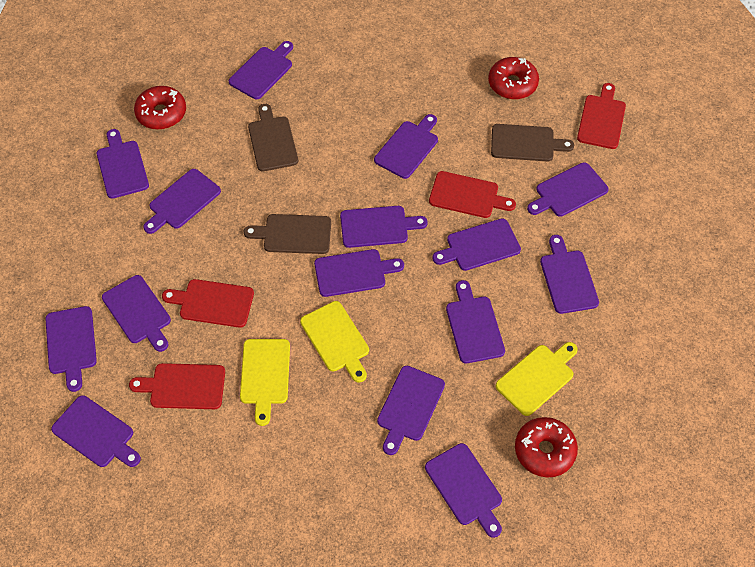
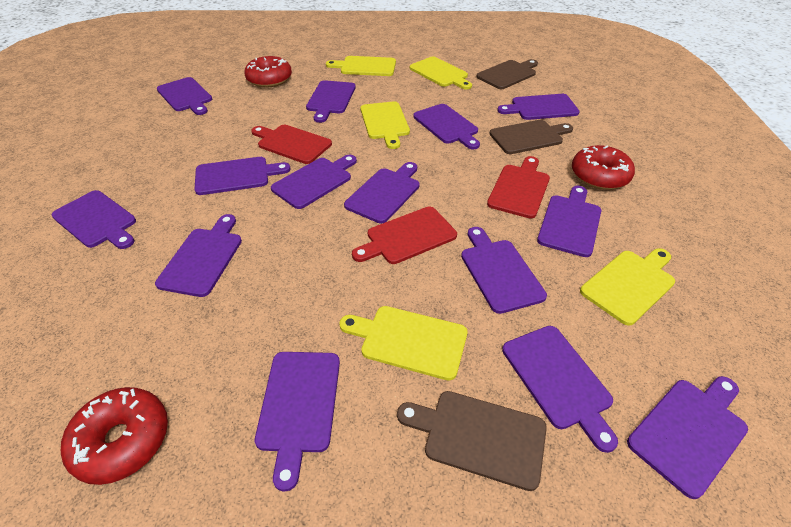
purple cutting board: 15 -> 14
red cutting board: 4 -> 3
yellow cutting board: 3 -> 5

